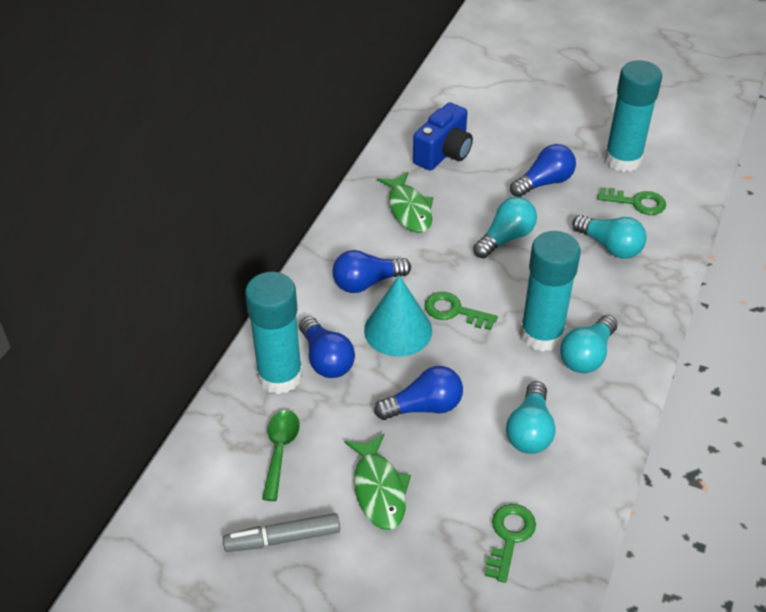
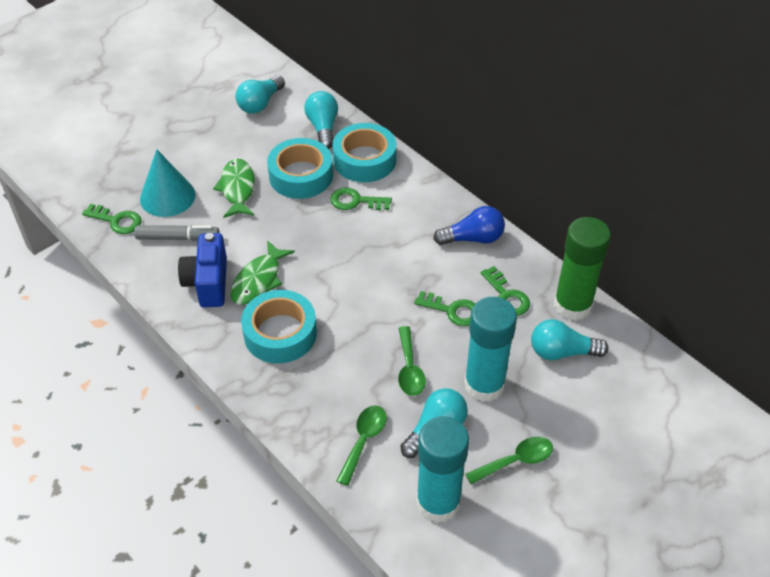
blue light bulb: 4 -> 1
green glue stick: 0 -> 1
green key: 3 -> 4
green spoon: 1 -> 3
turquoise glue stick: 3 -> 2
turquoise tape: 0 -> 3

